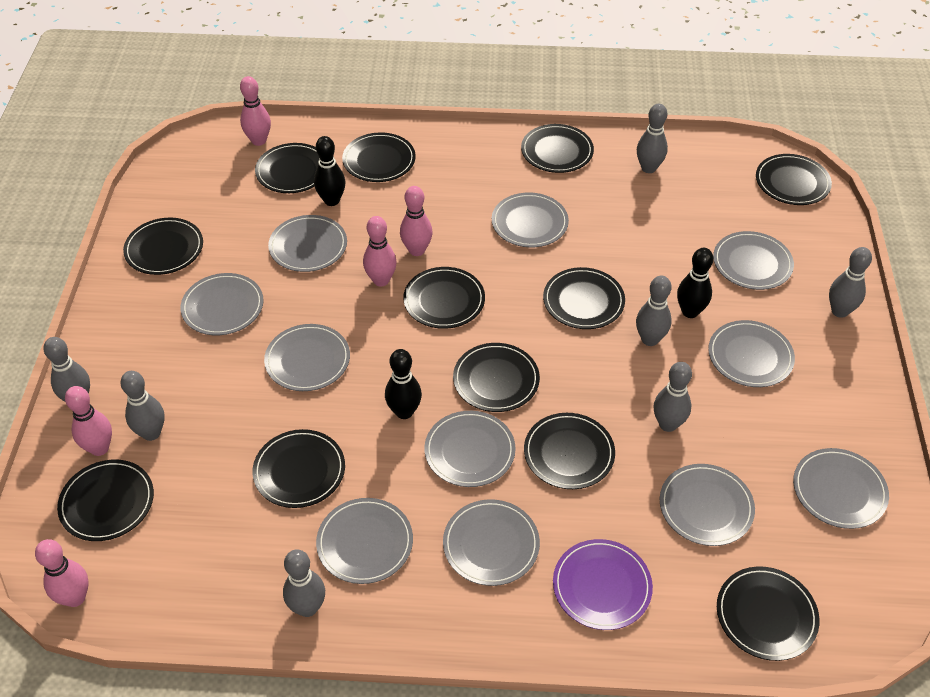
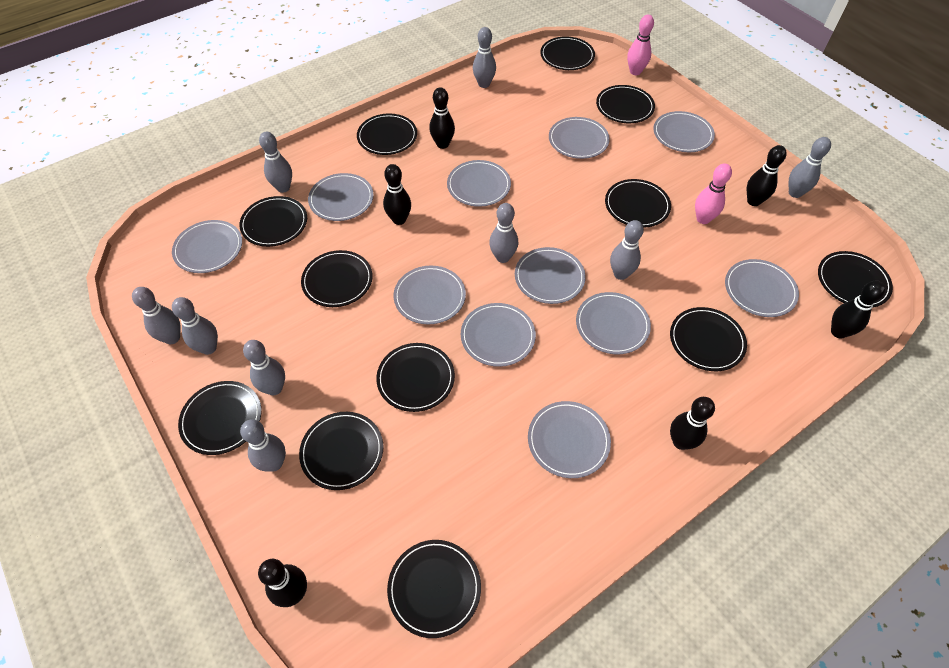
black bowling pin: 3 -> 6
grey bowling pin: 7 -> 9
pink bowling pin: 5 -> 2
purple plate: 1 -> 0

